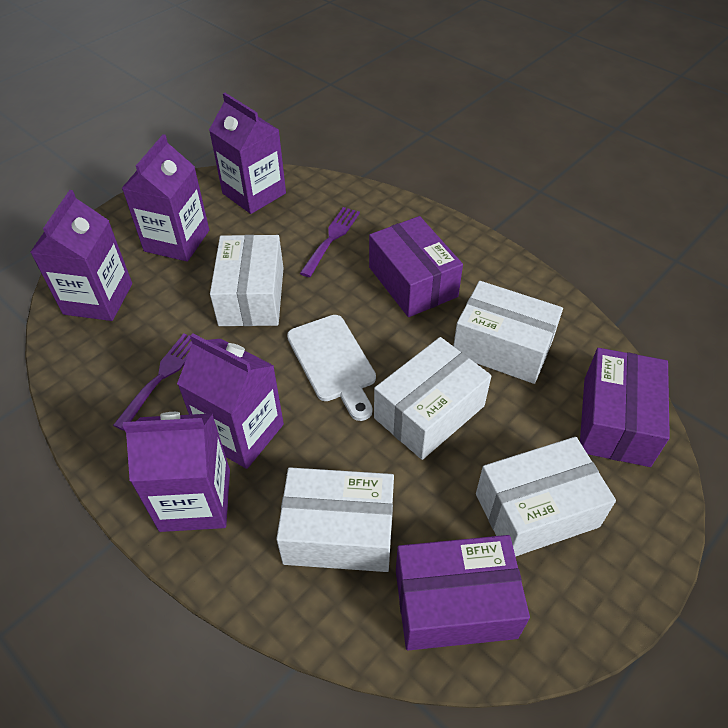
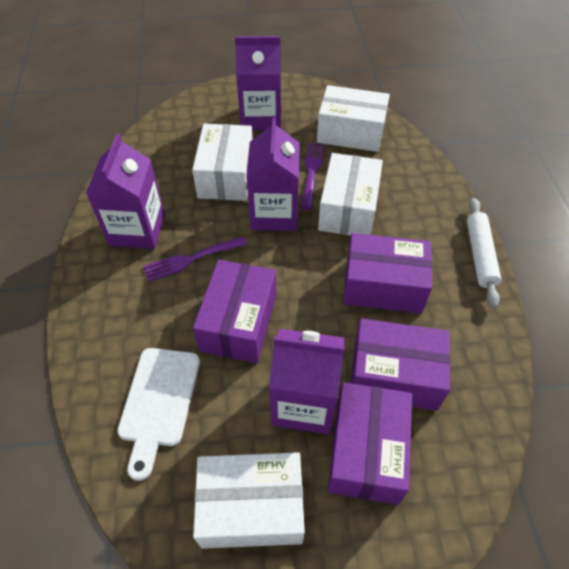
purple box: 3 -> 4
purple carton: 5 -> 4
white box: 5 -> 4
white rolling pin: 0 -> 1

